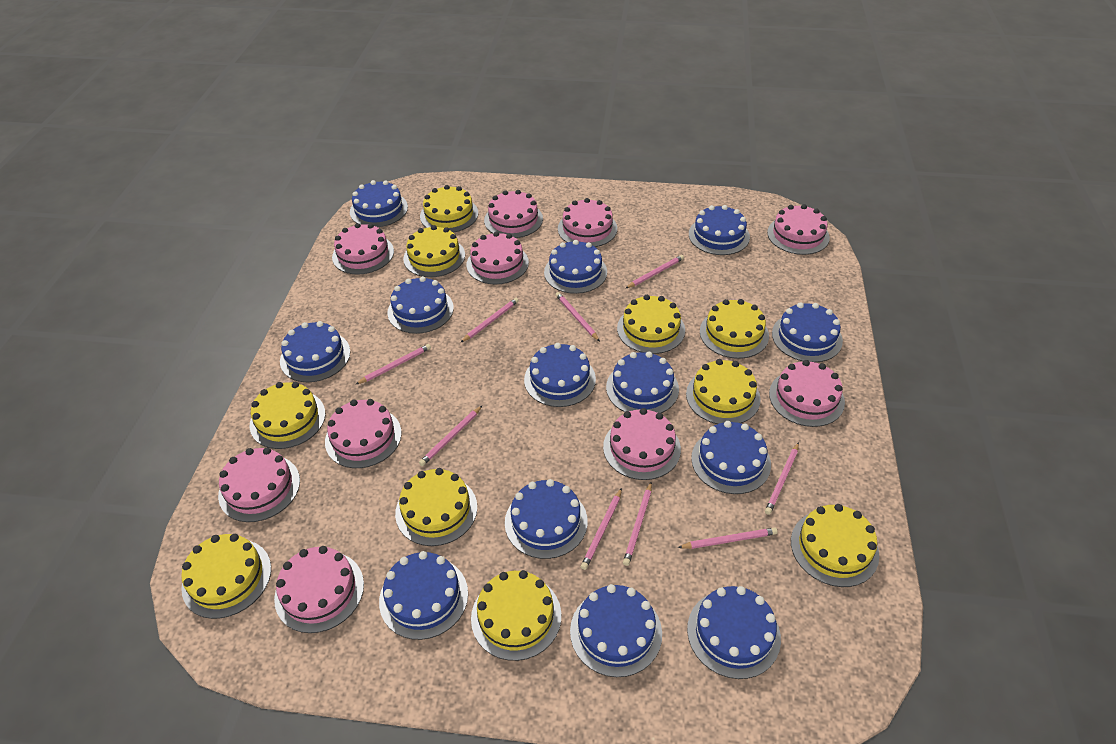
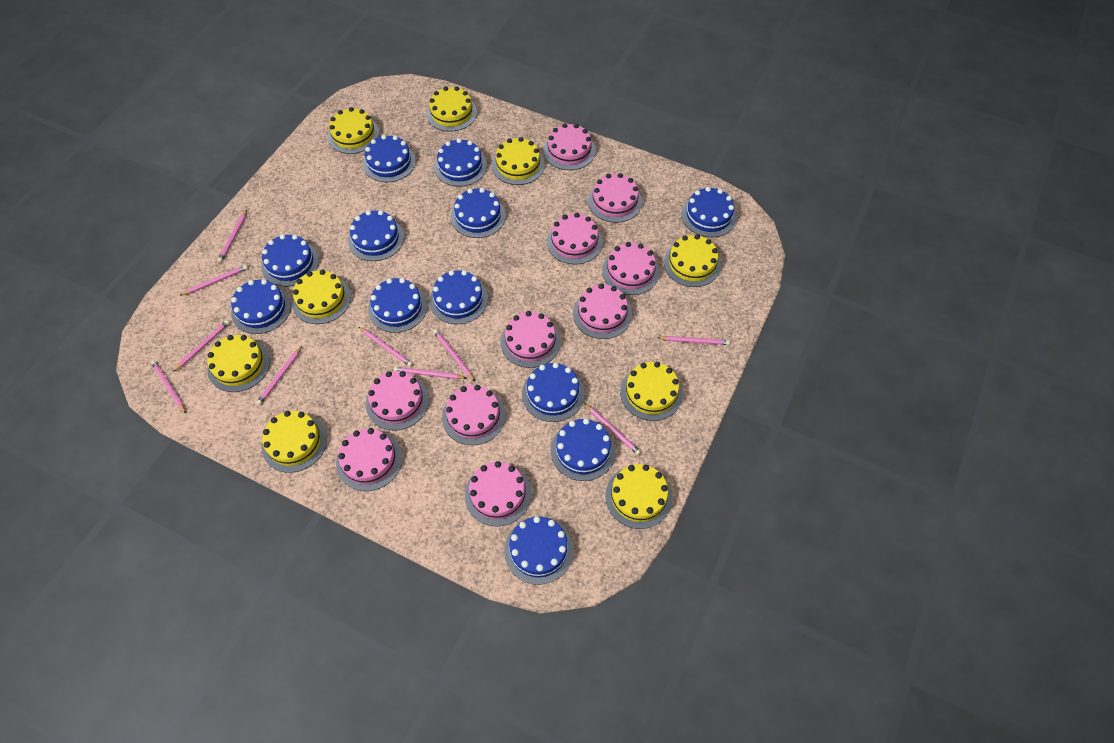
blue cake: 13 -> 12
pink pencil: 9 -> 10
yellow cake: 10 -> 9

